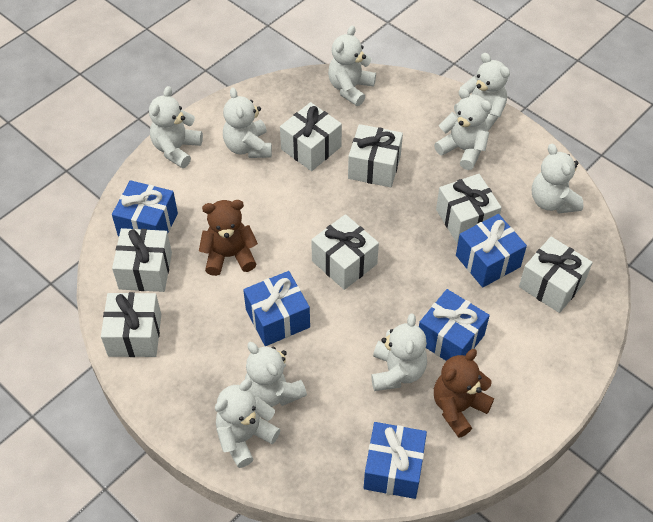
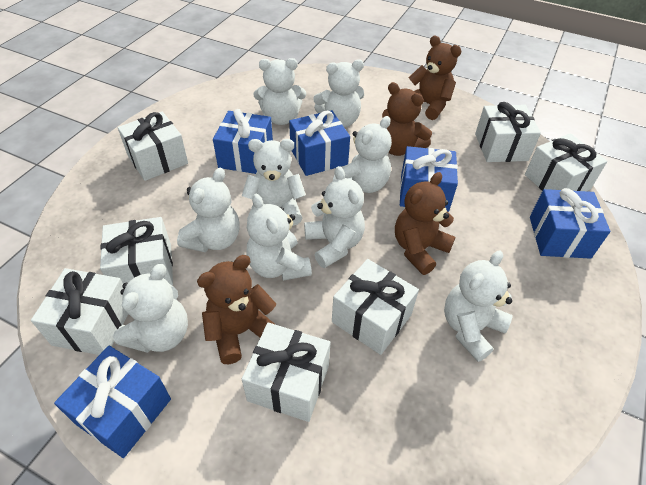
brown teddy bear: 2 -> 4

